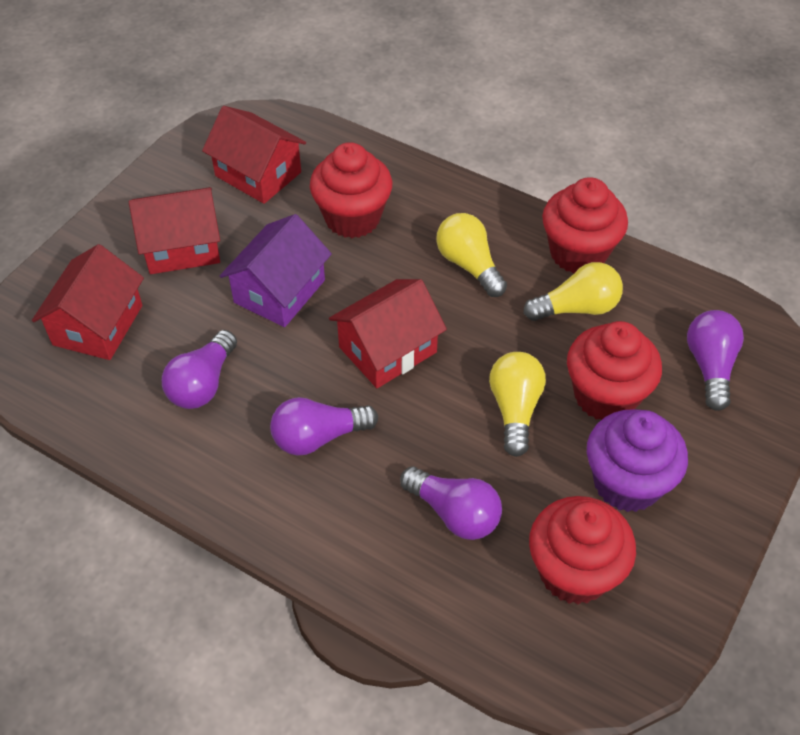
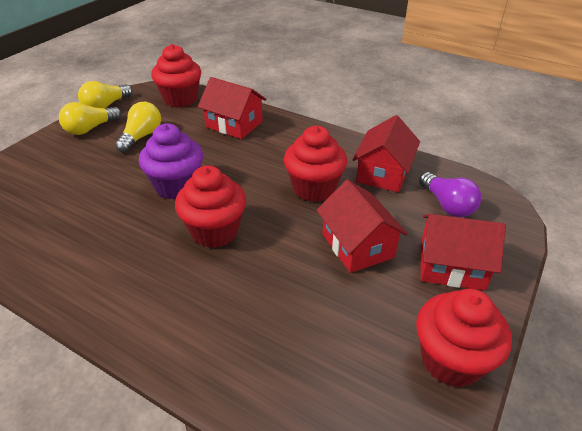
purple house: 1 -> 0
purple light bulb: 4 -> 1

